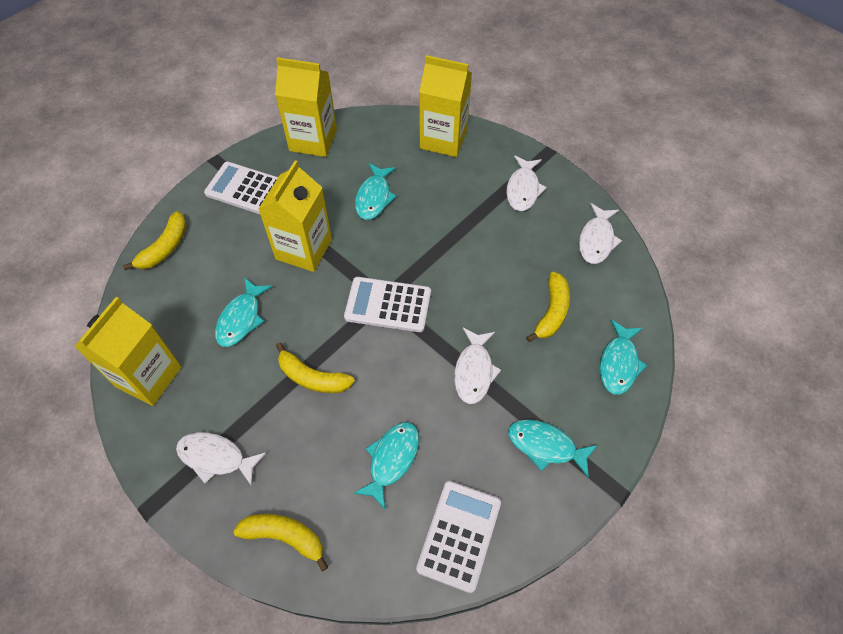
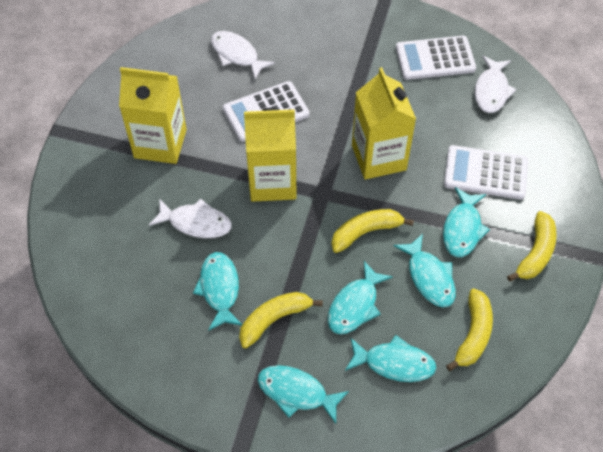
turquoise fish: 5 -> 6
white fish: 4 -> 3
yellow carton: 4 -> 3

